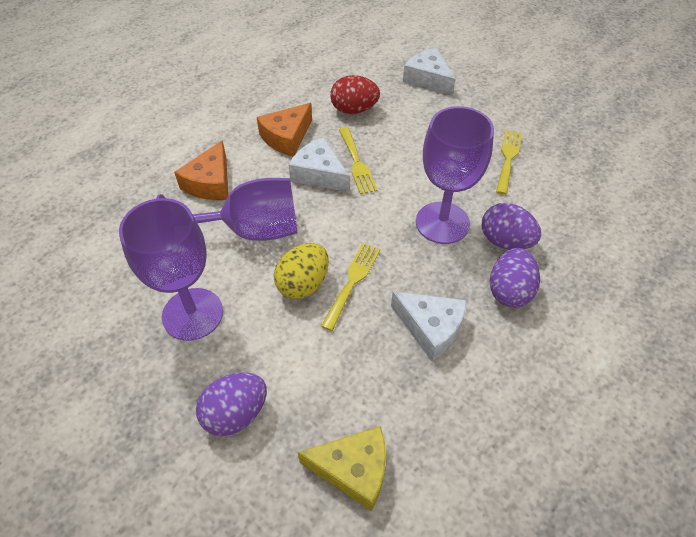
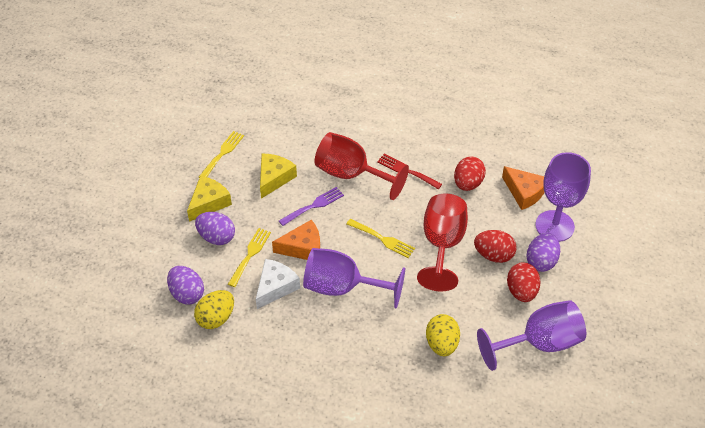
purple fork: 0 -> 1
red egg: 1 -> 3
red fork: 0 -> 1
red goblet: 0 -> 2
white cheese: 3 -> 1
yellow cheese: 1 -> 2
yellow egg: 1 -> 2

